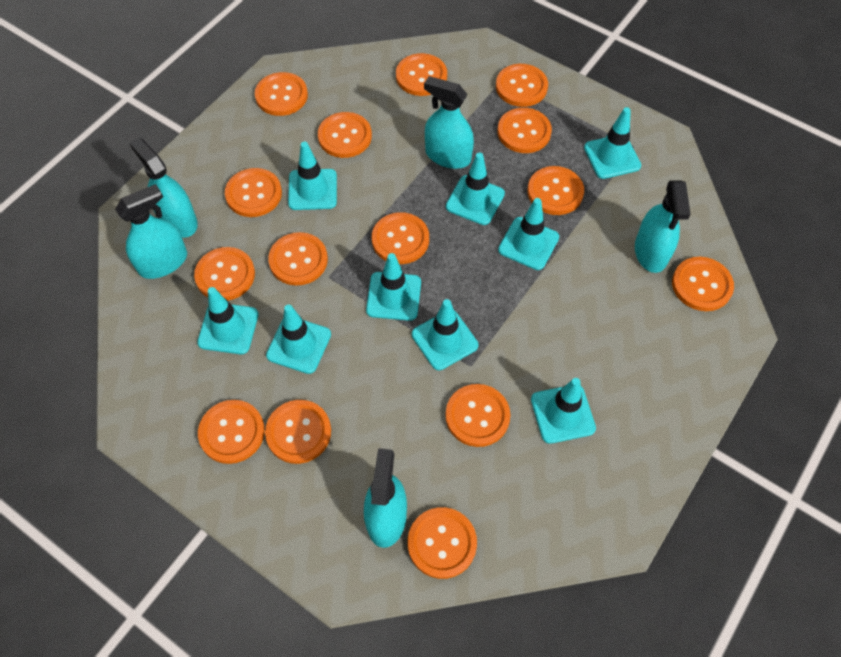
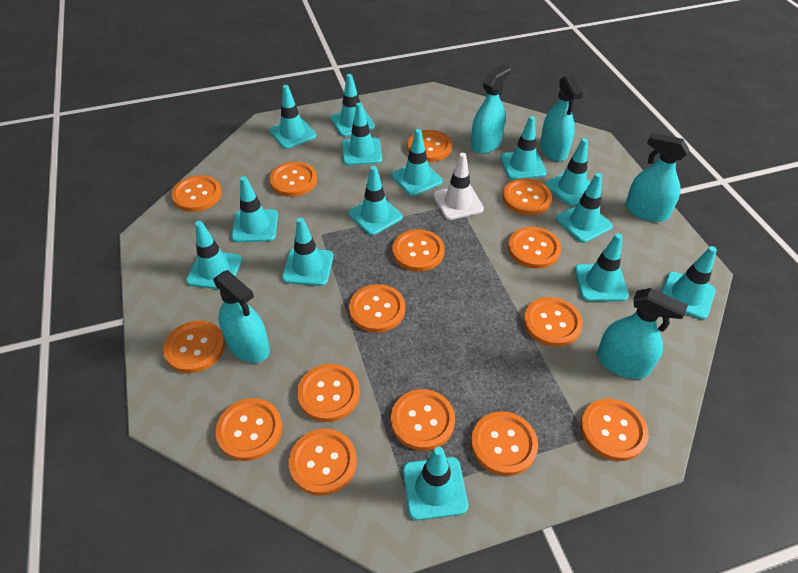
turquoise traffic cone: 9 -> 14
white traffic cone: 0 -> 1

